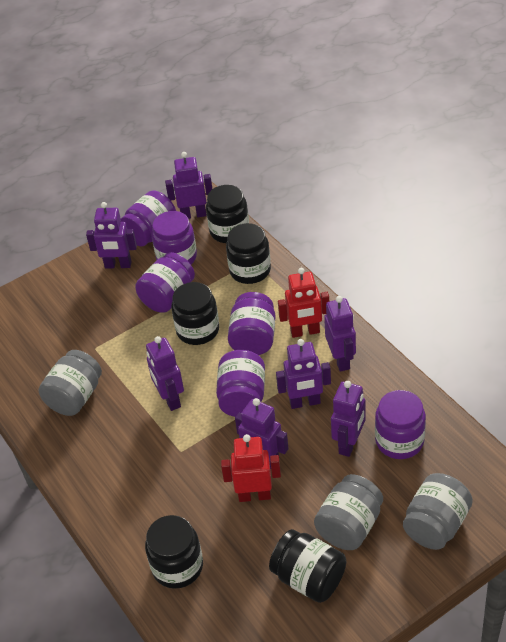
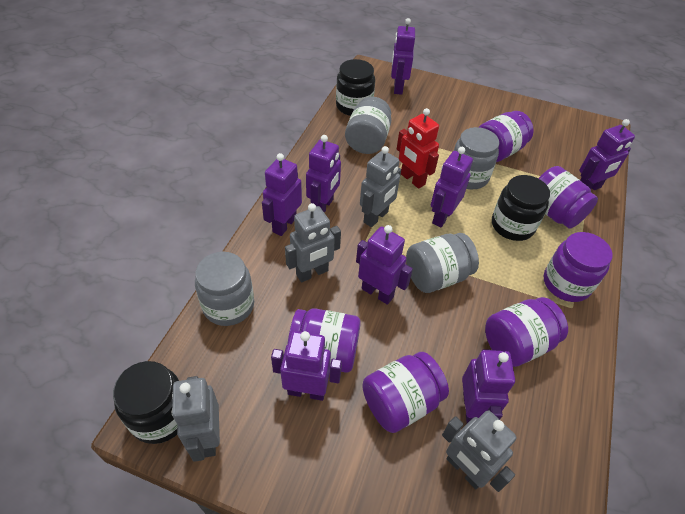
black jar: 5 -> 3
grey jar: 3 -> 4
grey robot: 0 -> 4
purple robot: 7 -> 8
red robot: 2 -> 1

